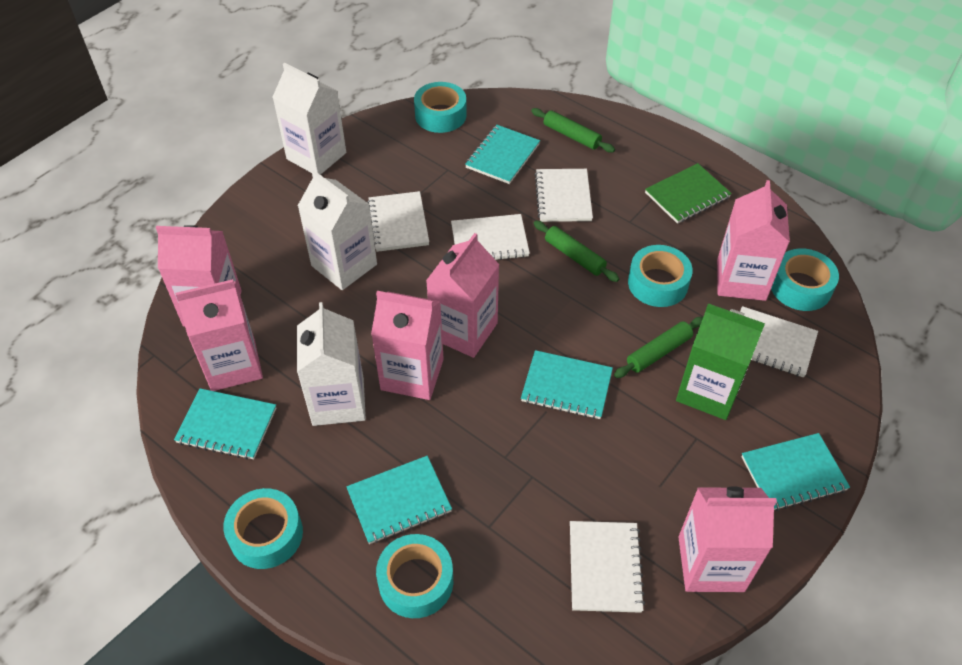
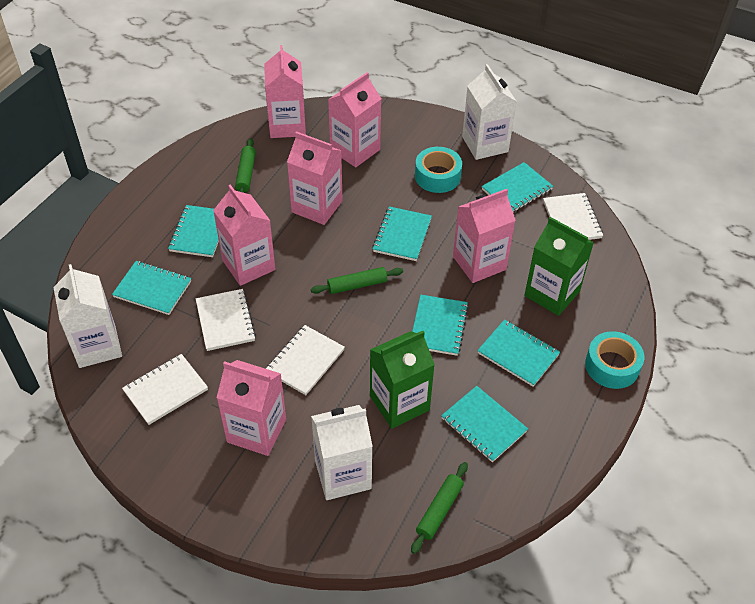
green carton: 1 -> 2
green notebook: 1 -> 0
turquoise notebook: 5 -> 7
turquoise tape: 5 -> 2
white notebook: 5 -> 4

